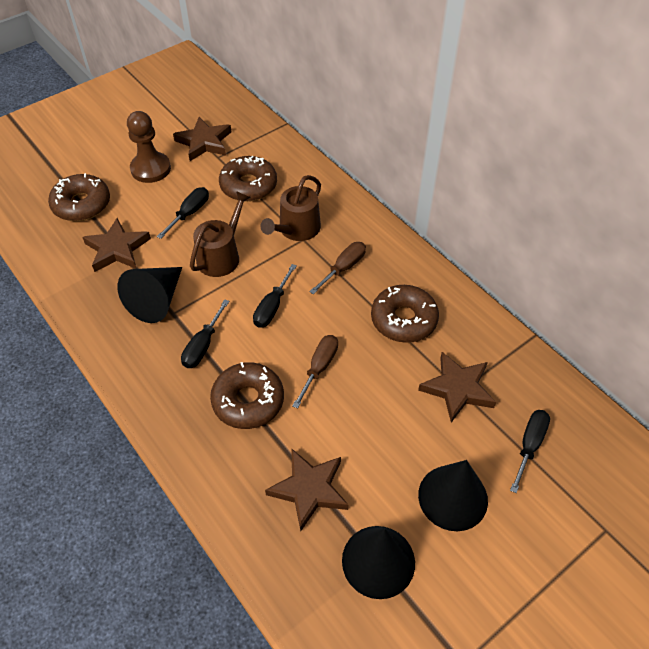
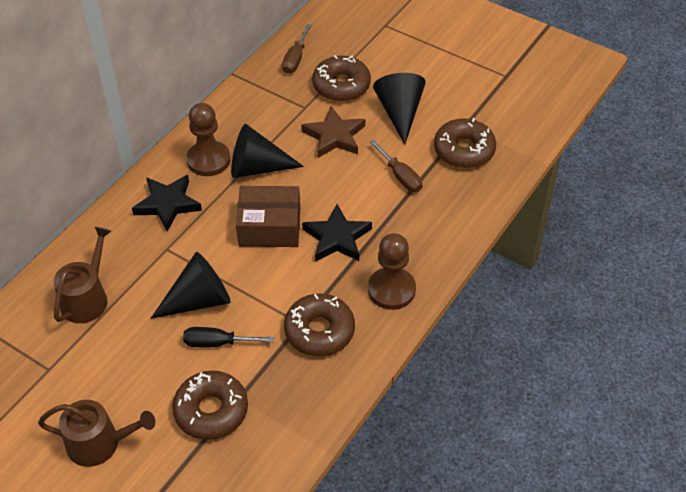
black screwdriver: 4 -> 1
black star: 0 -> 2
brown box: 0 -> 1
brown pawn: 1 -> 2
brown star: 4 -> 1

